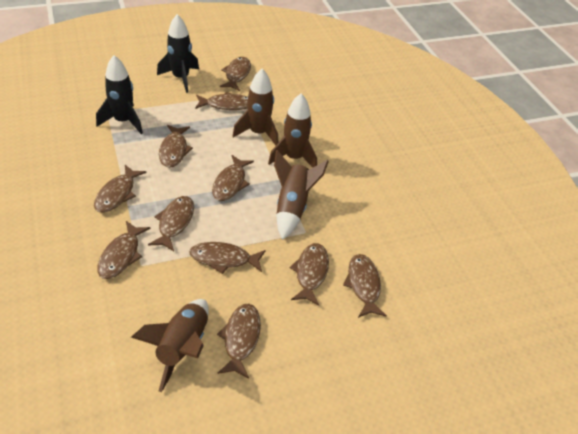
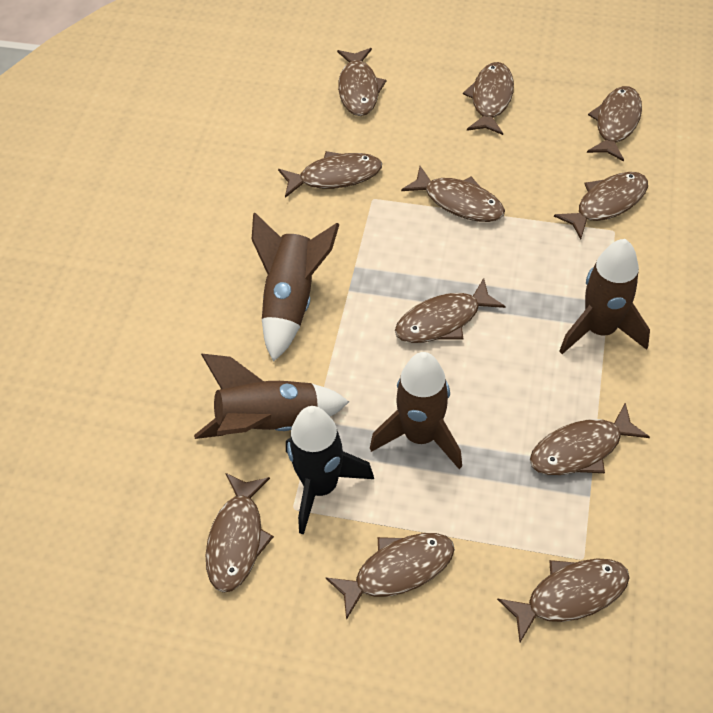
black rocket: 2 -> 1

